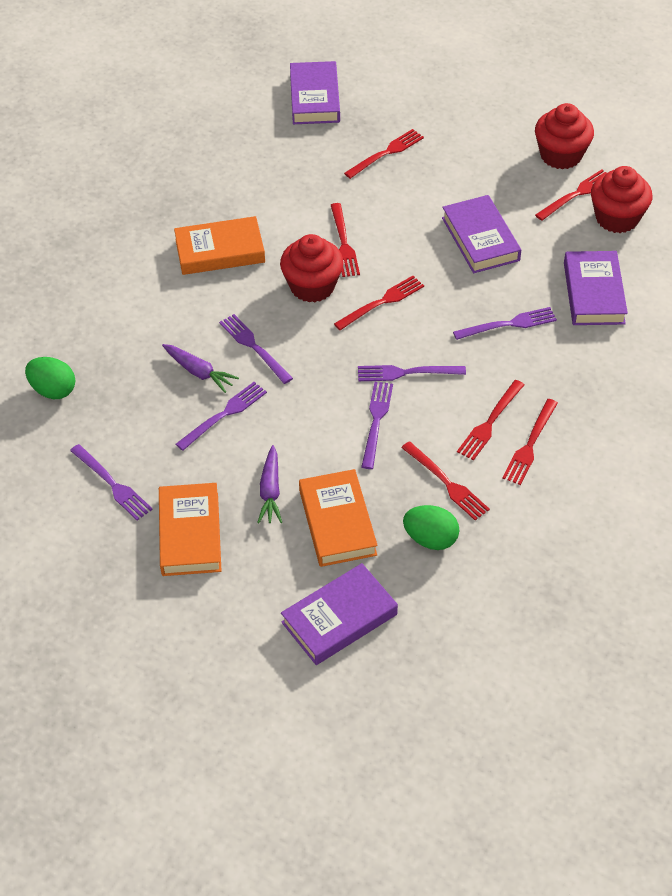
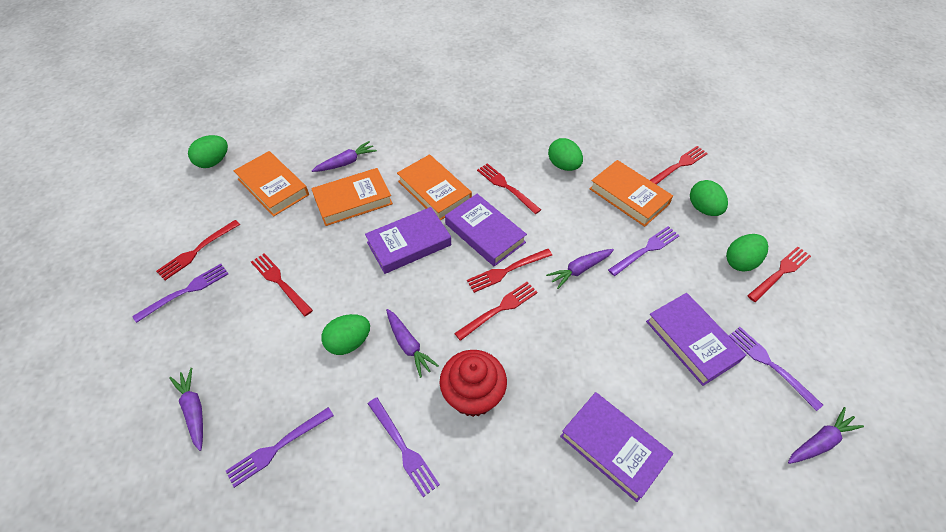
green egg: 2 -> 5
orange book: 3 -> 4
purple carrot: 2 -> 5
purple fork: 6 -> 5
red cupcake: 3 -> 1

